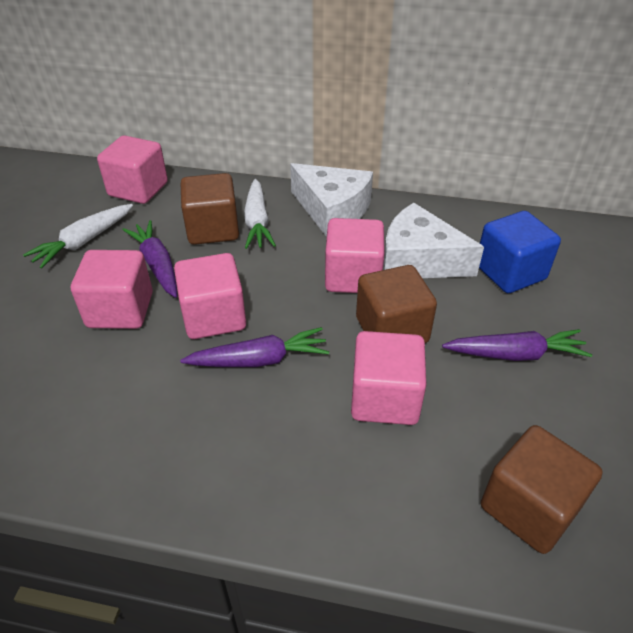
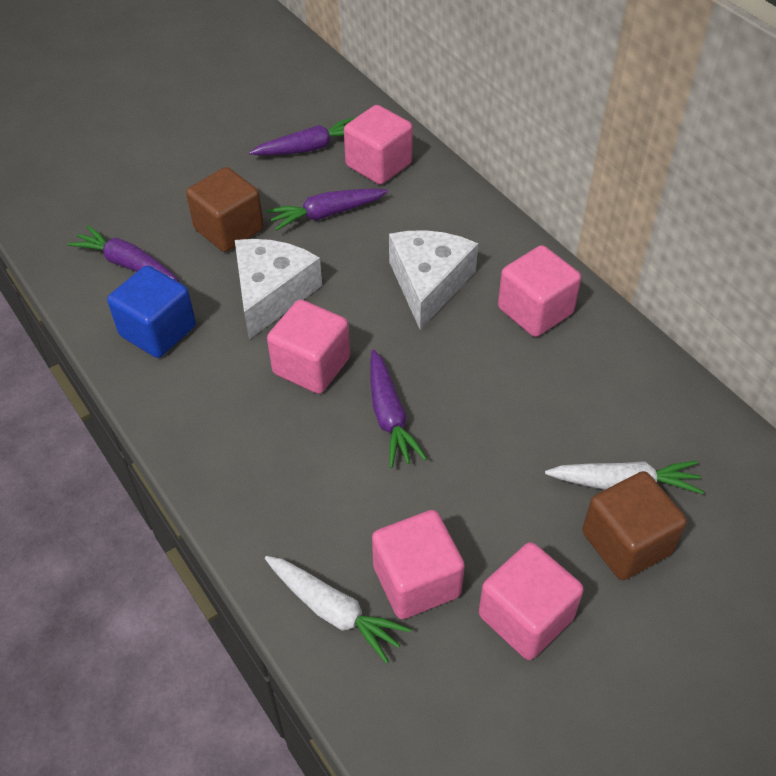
brown cube: 3 -> 2
purple carrot: 3 -> 4

